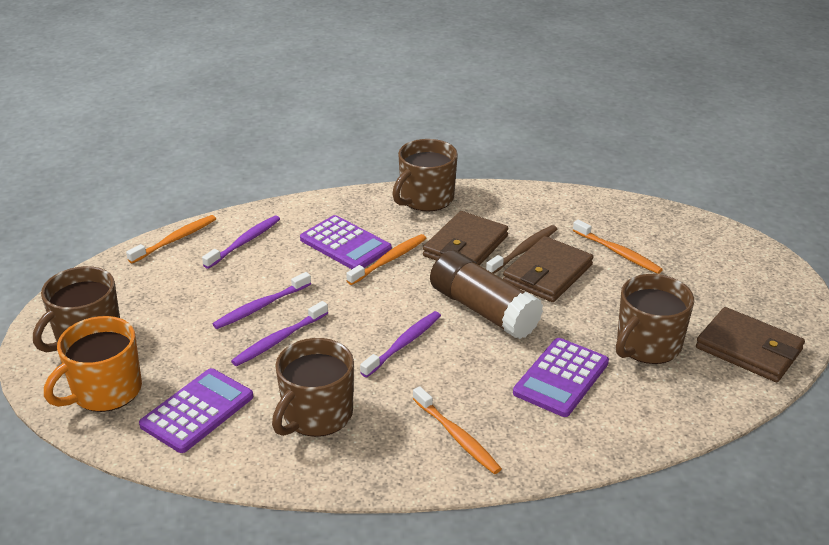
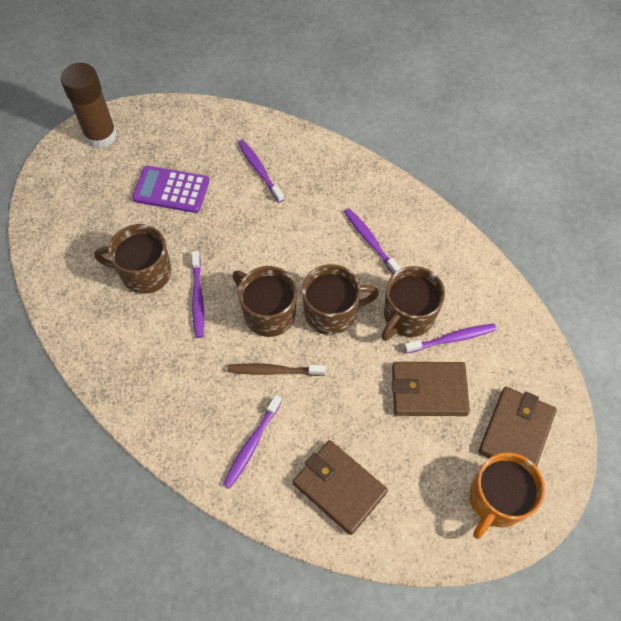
orange toothbrush: 4 -> 0
purple calculator: 3 -> 1
purple toothbrush: 4 -> 5

